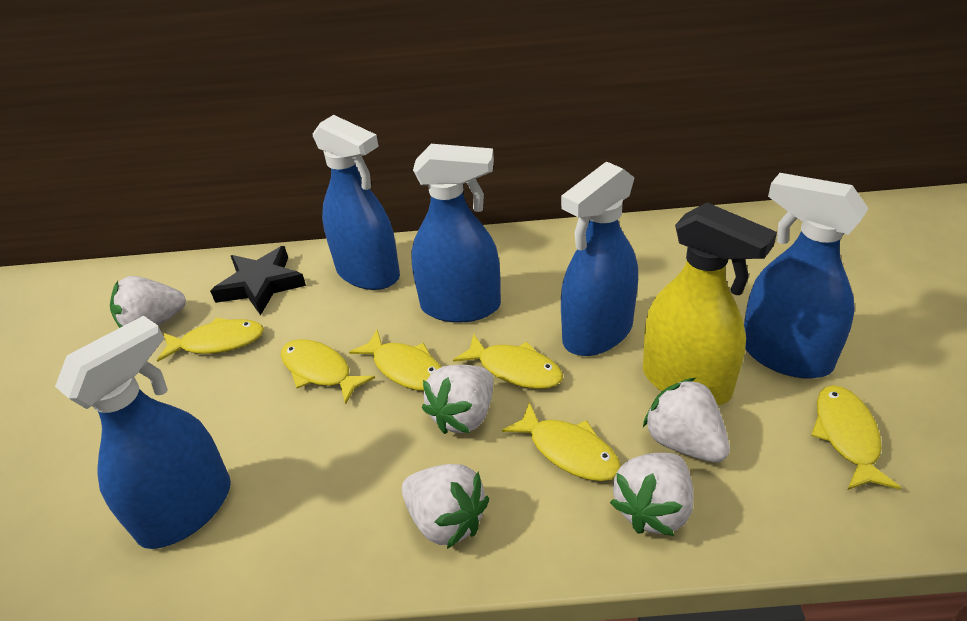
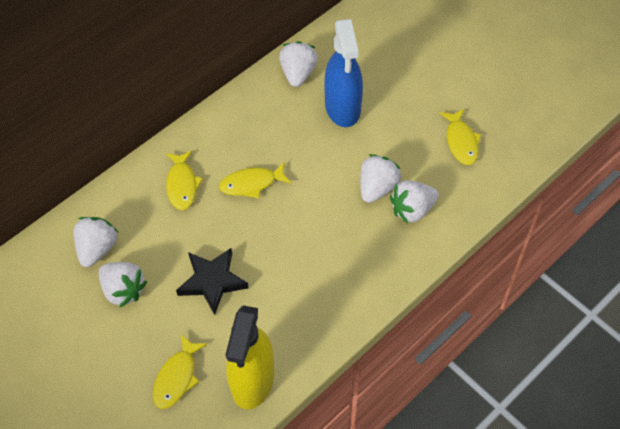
blue spray bottle: 5 -> 1
yellow fish: 6 -> 4

